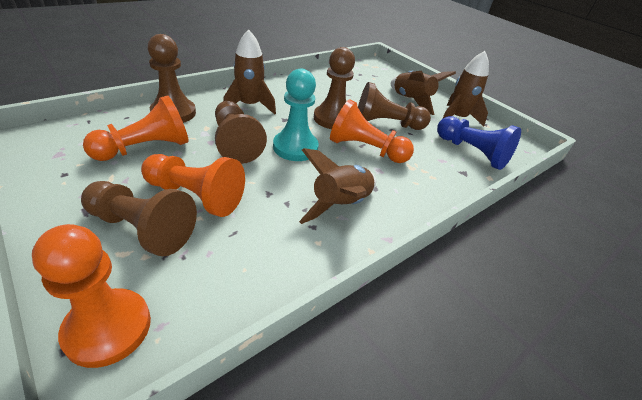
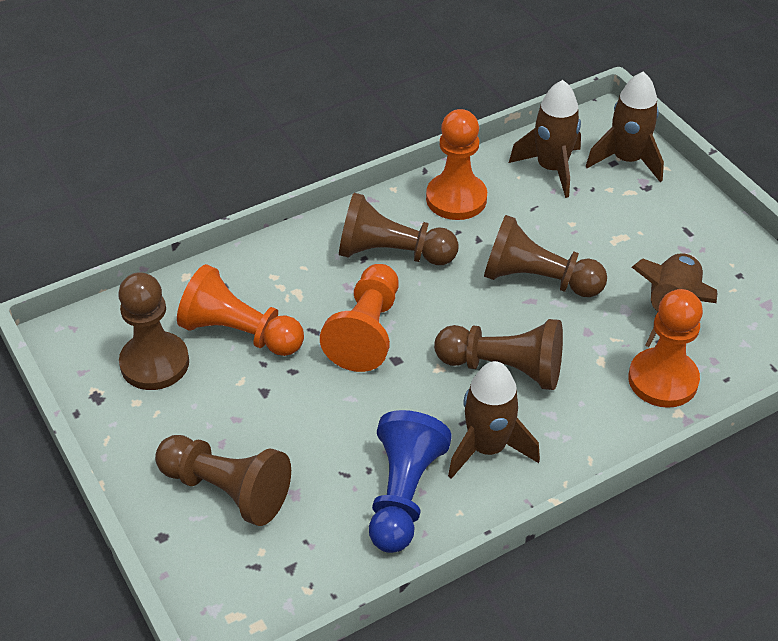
turquoise pawn: 1 -> 0

